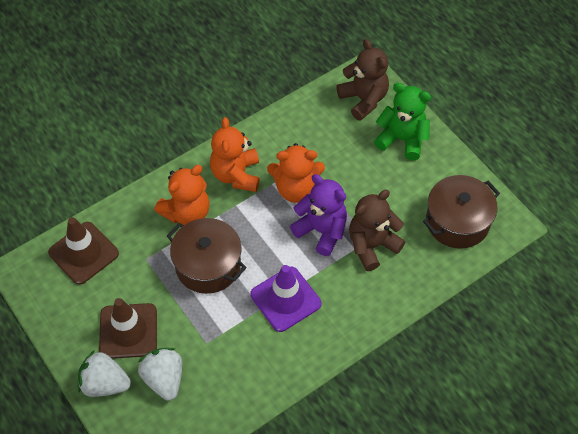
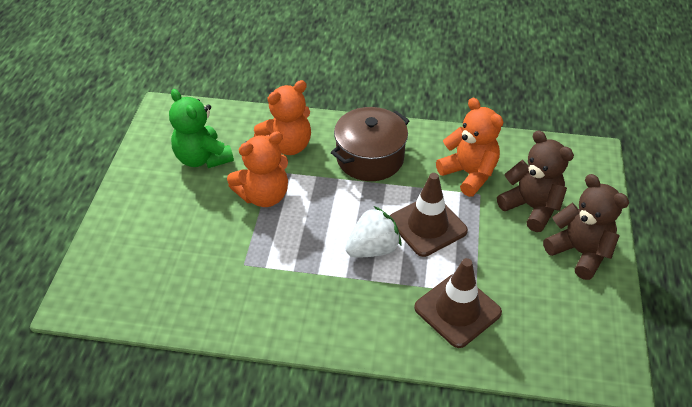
brown pot: 2 -> 1
purple teddy bear: 1 -> 0
purple traffic cone: 1 -> 0
white strawberry: 2 -> 1

